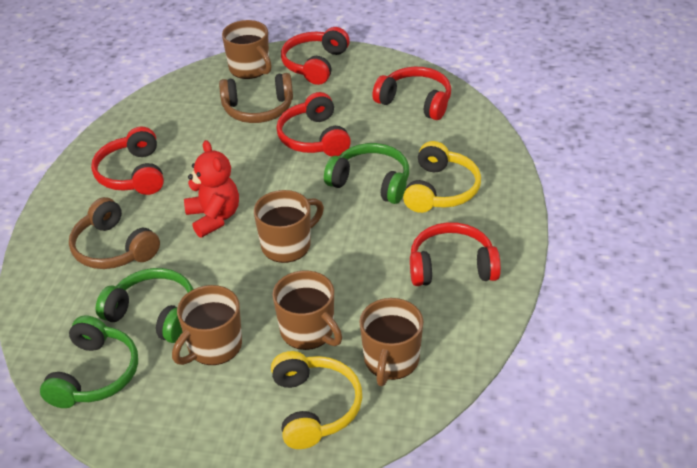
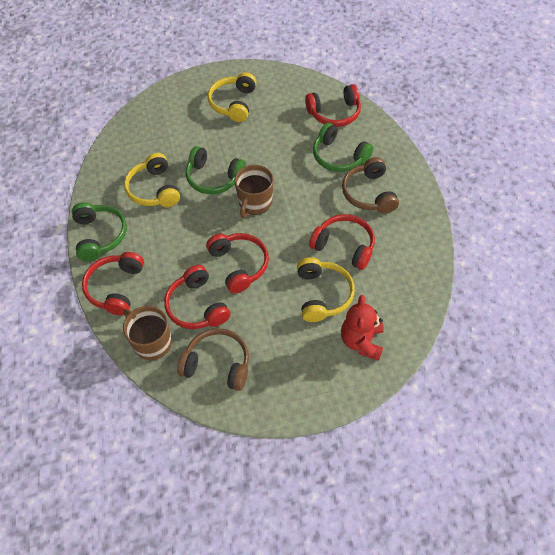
brown mug: 5 -> 2
yellow headphones: 2 -> 3

